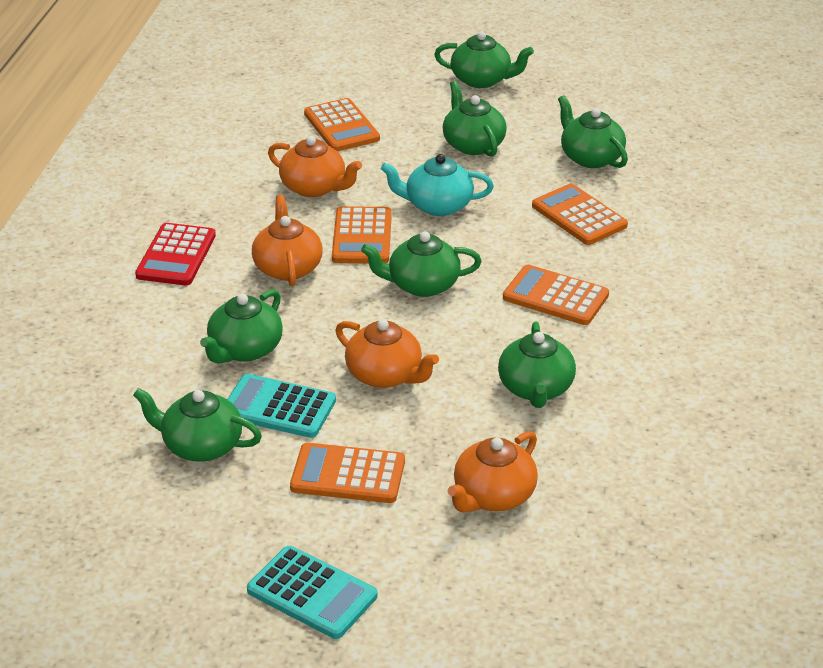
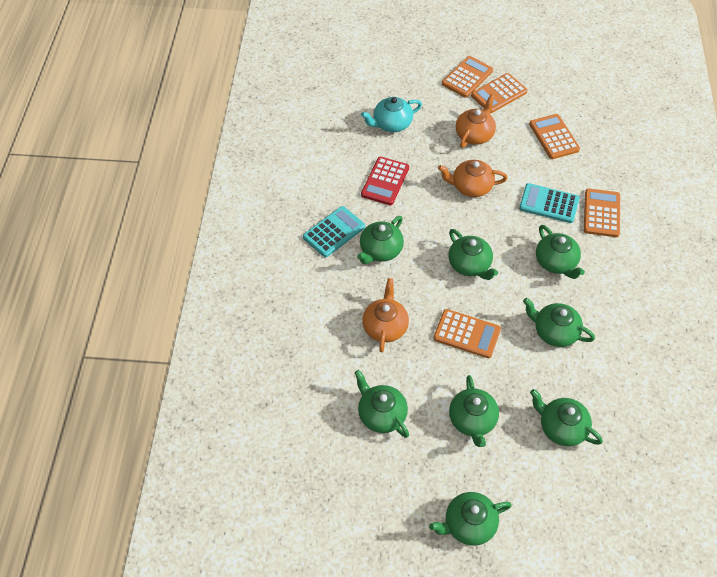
green teapot: 7 -> 8
orange teapot: 4 -> 3

